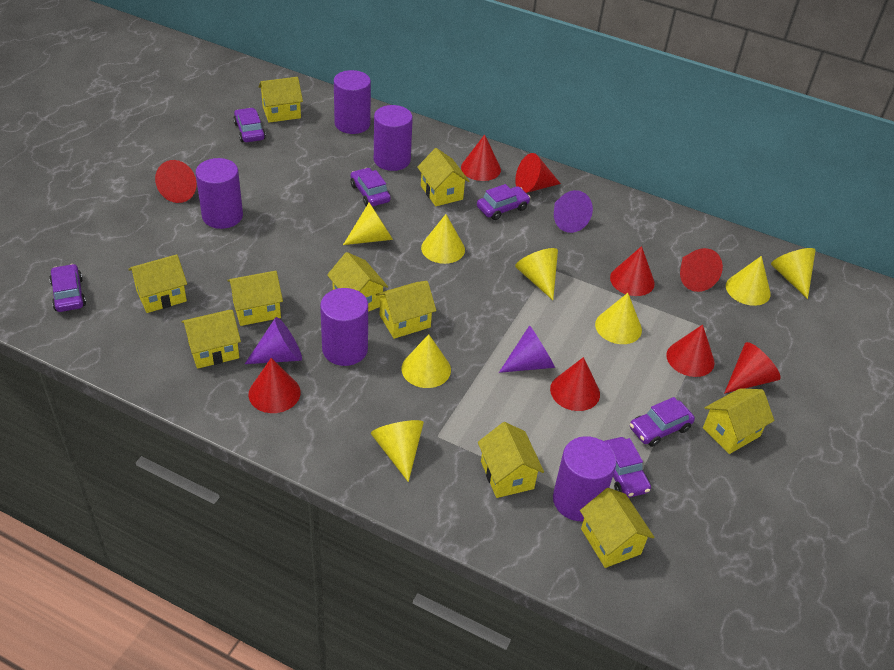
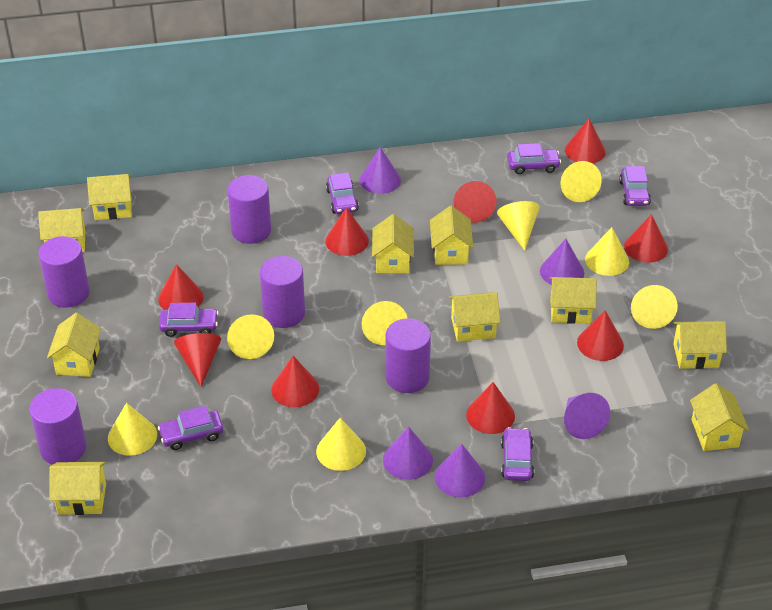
purple cone: 3 -> 5

